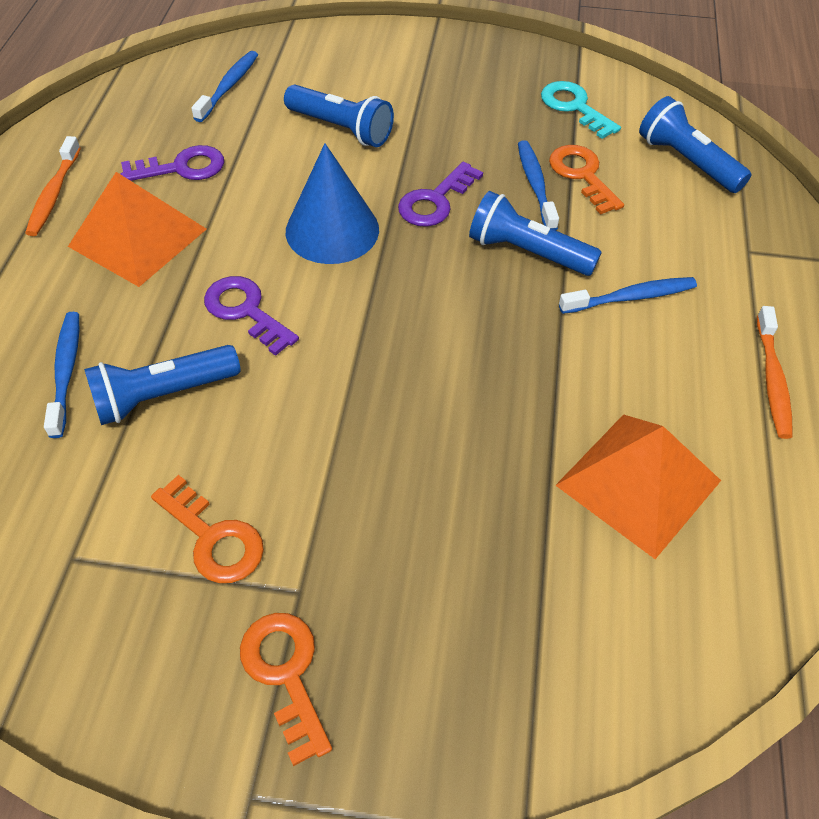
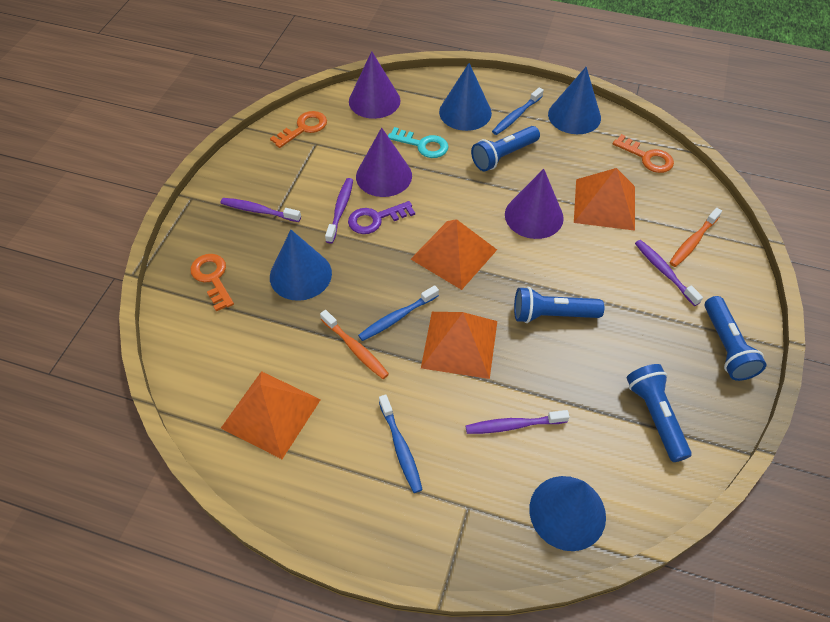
blue cone: 1 -> 4
blue toothbrush: 4 -> 3
orange pyramid: 2 -> 4
purple cone: 0 -> 3
purple key: 3 -> 1
purple toothbrush: 0 -> 4

